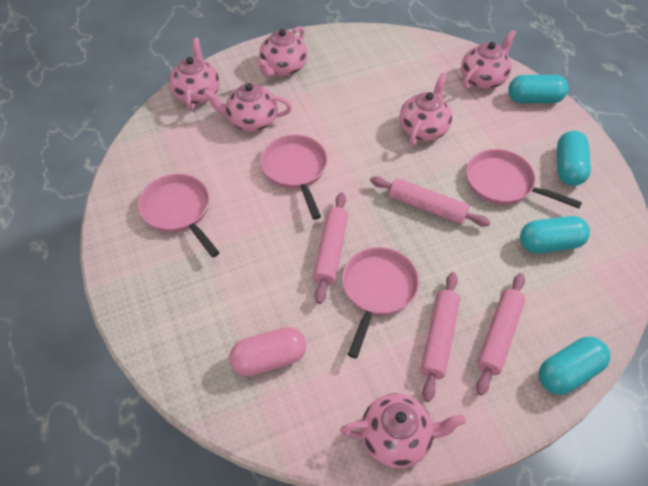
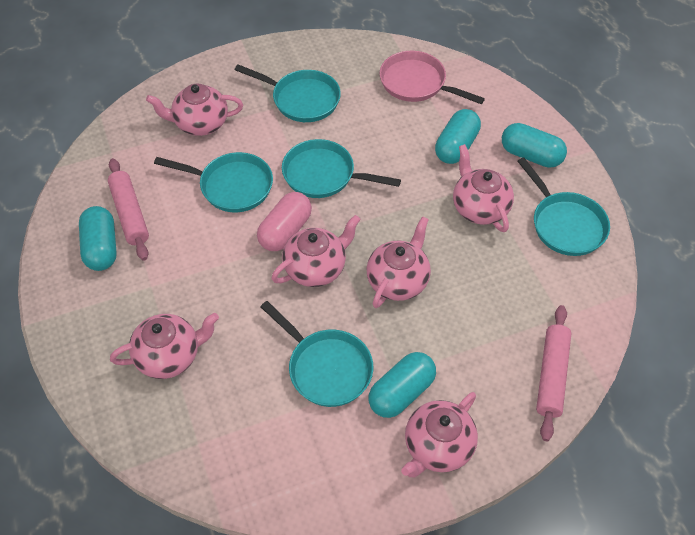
pink pan: 4 -> 1
pink rolling pin: 4 -> 2
turquoise pan: 0 -> 5

